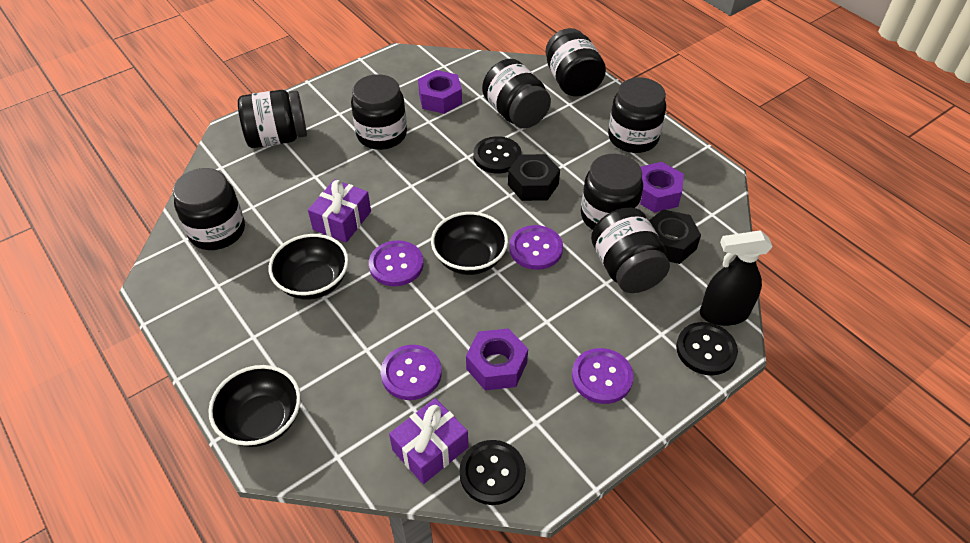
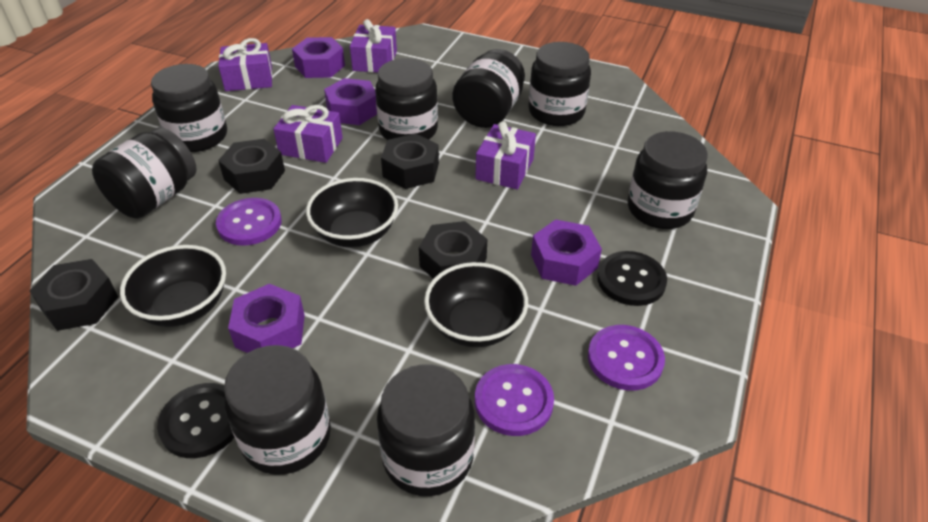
black button: 3 -> 2
black nut: 2 -> 4
black spray bottle: 1 -> 0
purple button: 4 -> 3
purple gift: 2 -> 4
purple nut: 3 -> 4

